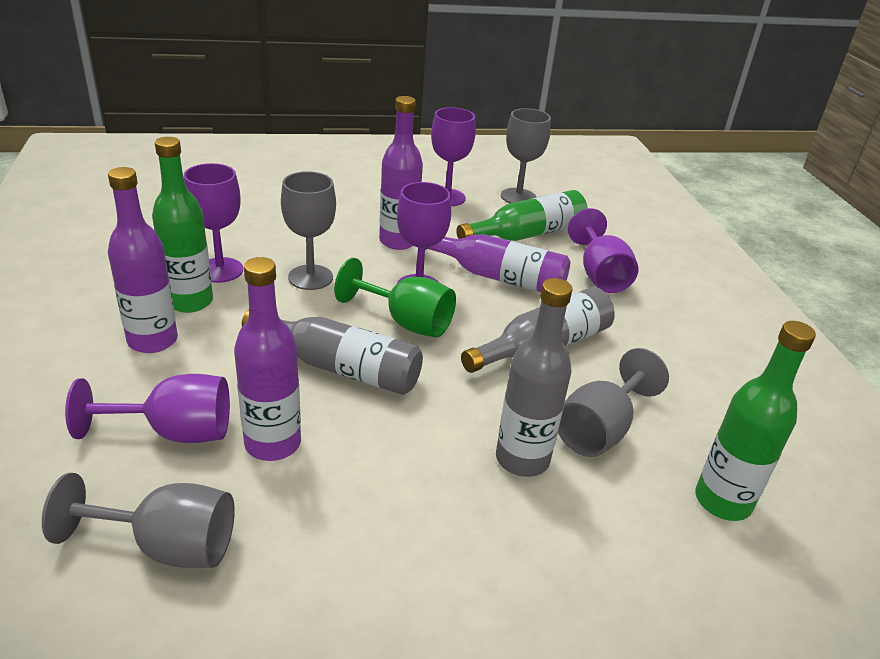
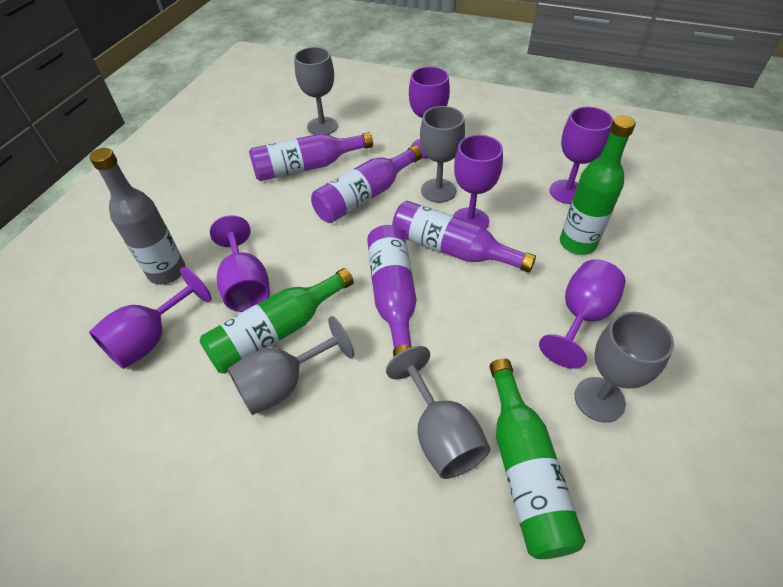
green goblet: 1 -> 0
grey bottle: 3 -> 1
grey goblet: 4 -> 5
purple goblet: 5 -> 6

